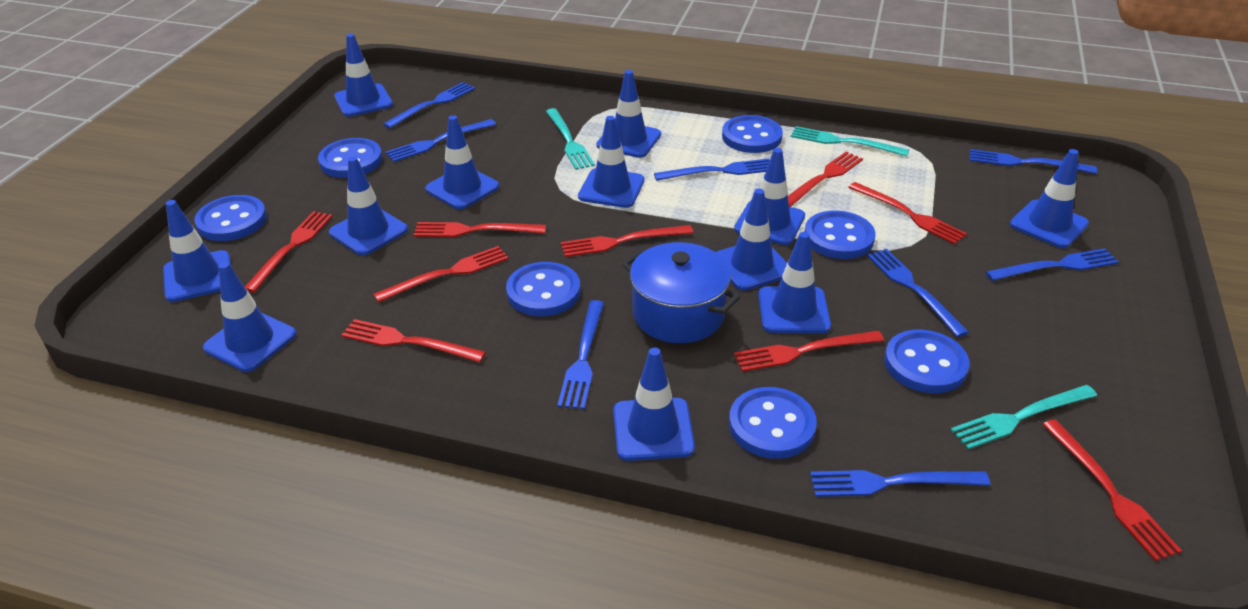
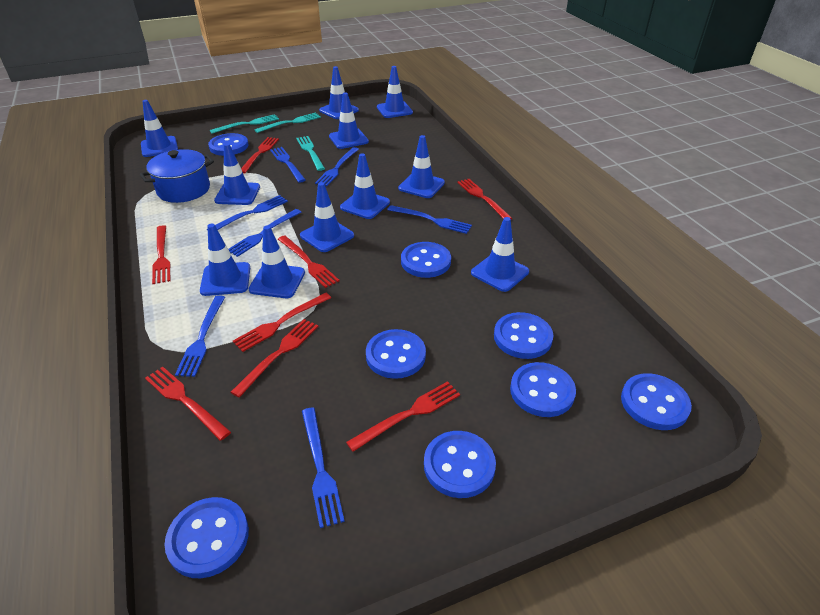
blue button: 7 -> 8
blue fork: 8 -> 7
blue traffic cone: 12 -> 11
red fork: 9 -> 8

